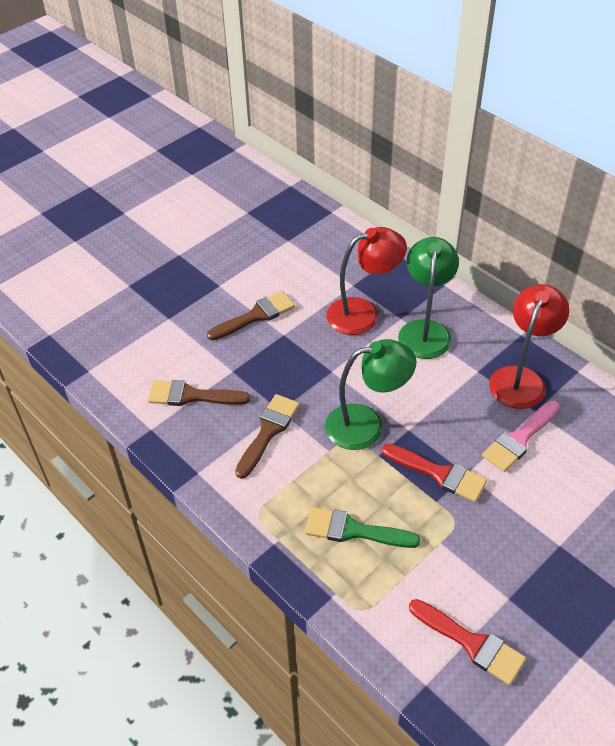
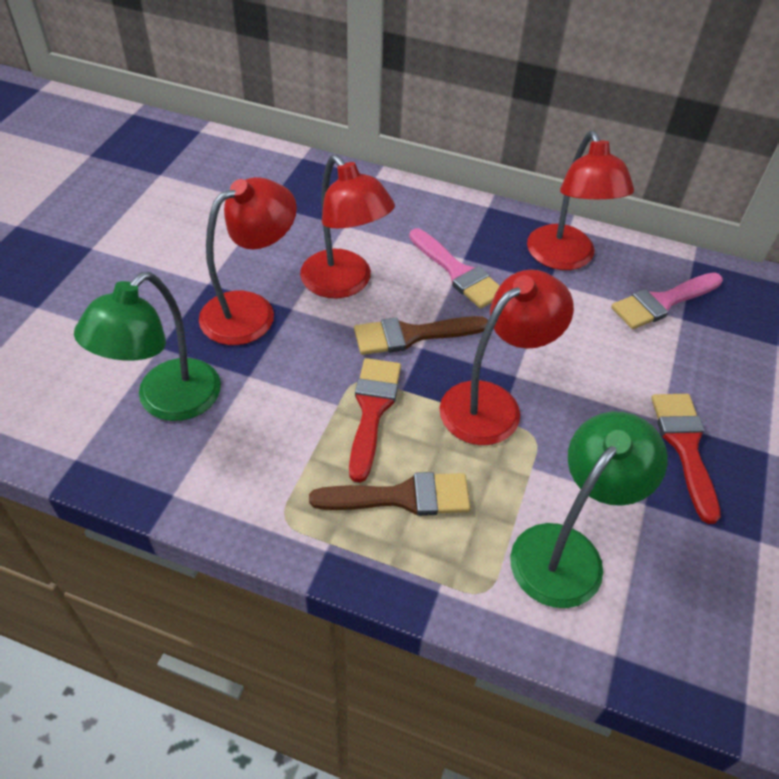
brown brush: 3 -> 2
green brush: 1 -> 0
pink brush: 1 -> 2
red lamp: 2 -> 4

